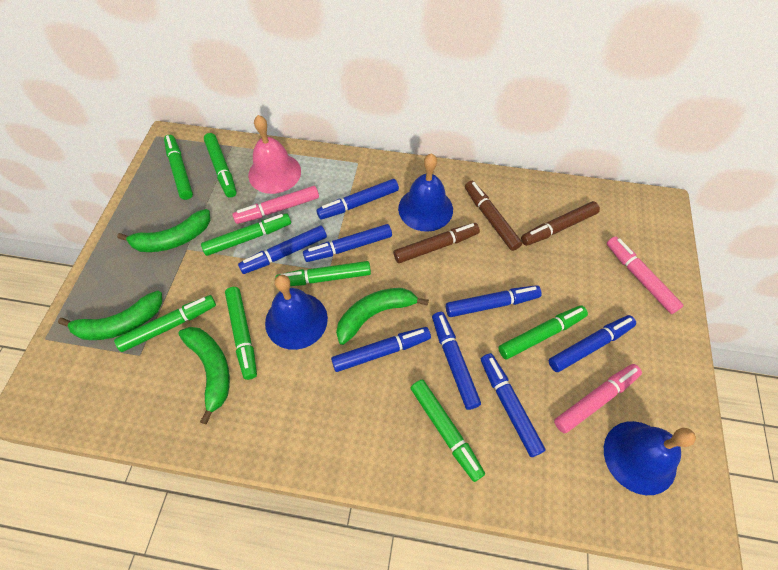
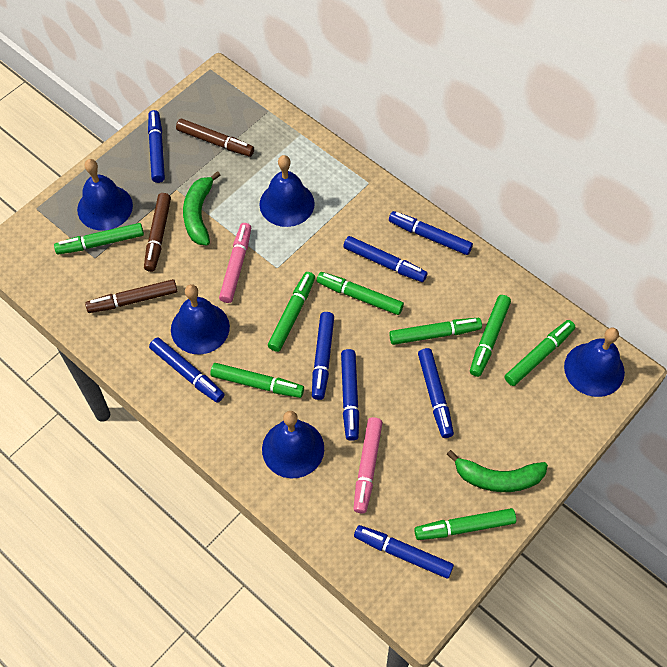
blue bell: 3 -> 5
green banana: 4 -> 2
pink bell: 1 -> 0
pink marker: 3 -> 2

